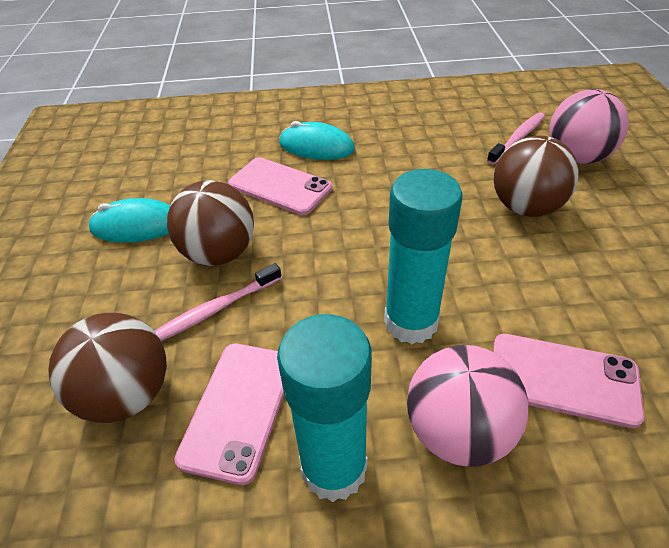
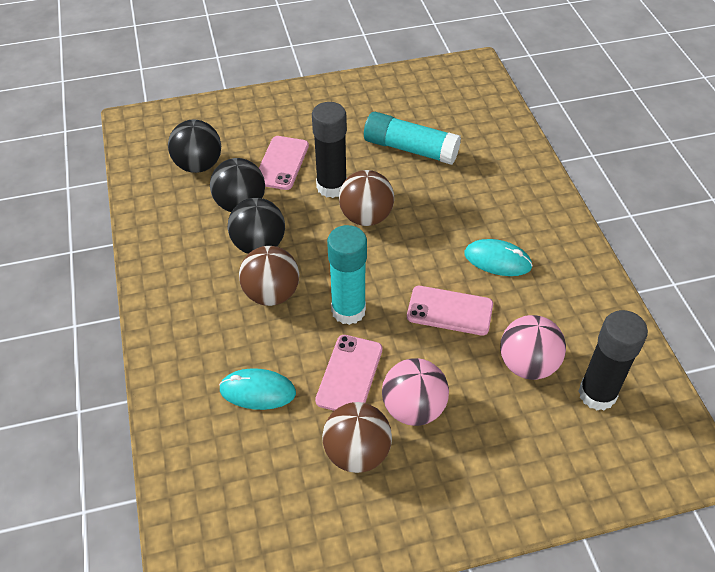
black ball: 0 -> 3
black glue stick: 0 -> 2
pink toothbrush: 2 -> 0

